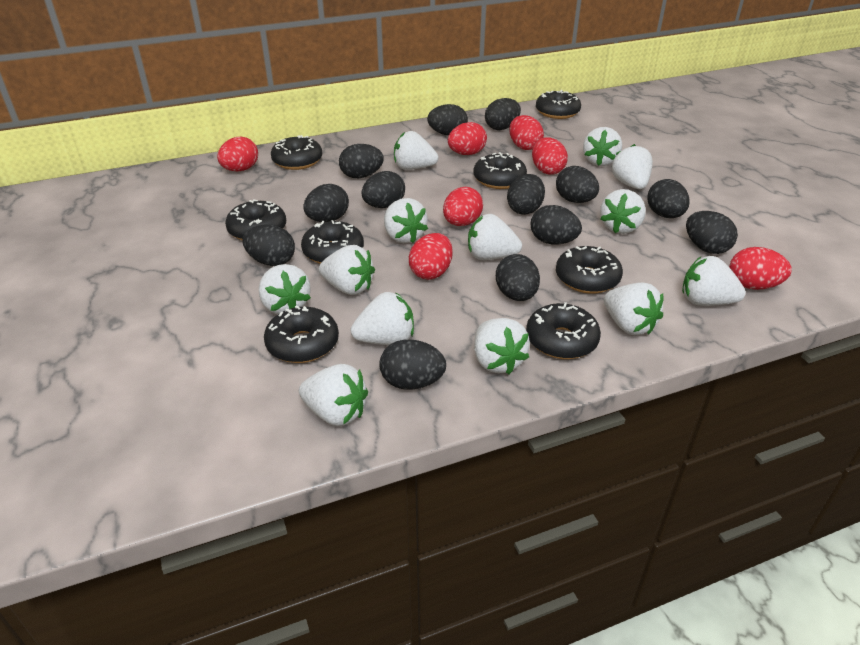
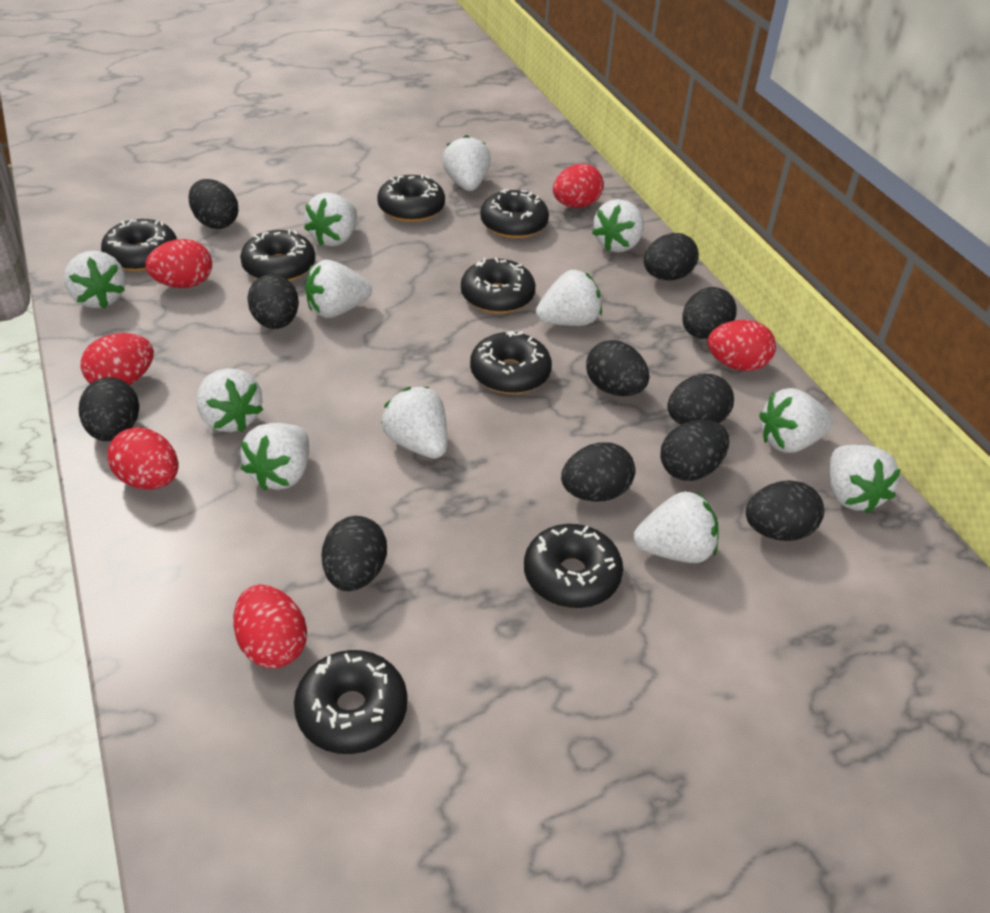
black egg: 13 -> 11
red egg: 7 -> 6
white strawberry: 13 -> 12

